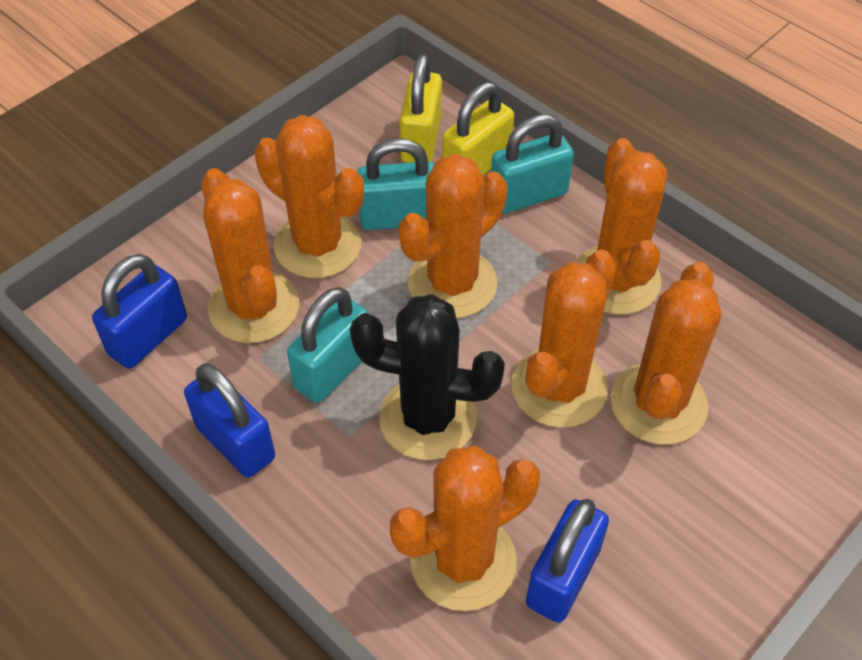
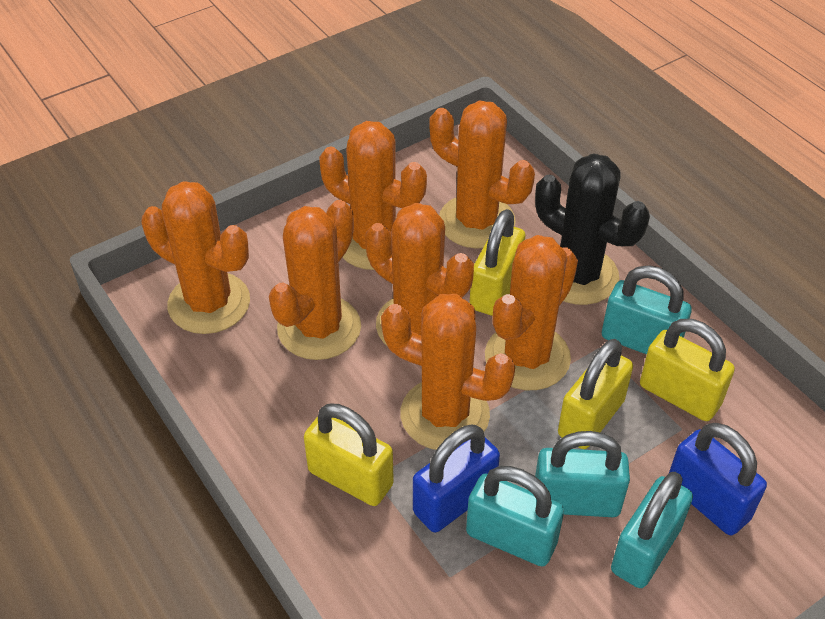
blue padlock: 3 -> 2
turquoise padlock: 3 -> 4
yellow padlock: 2 -> 4

